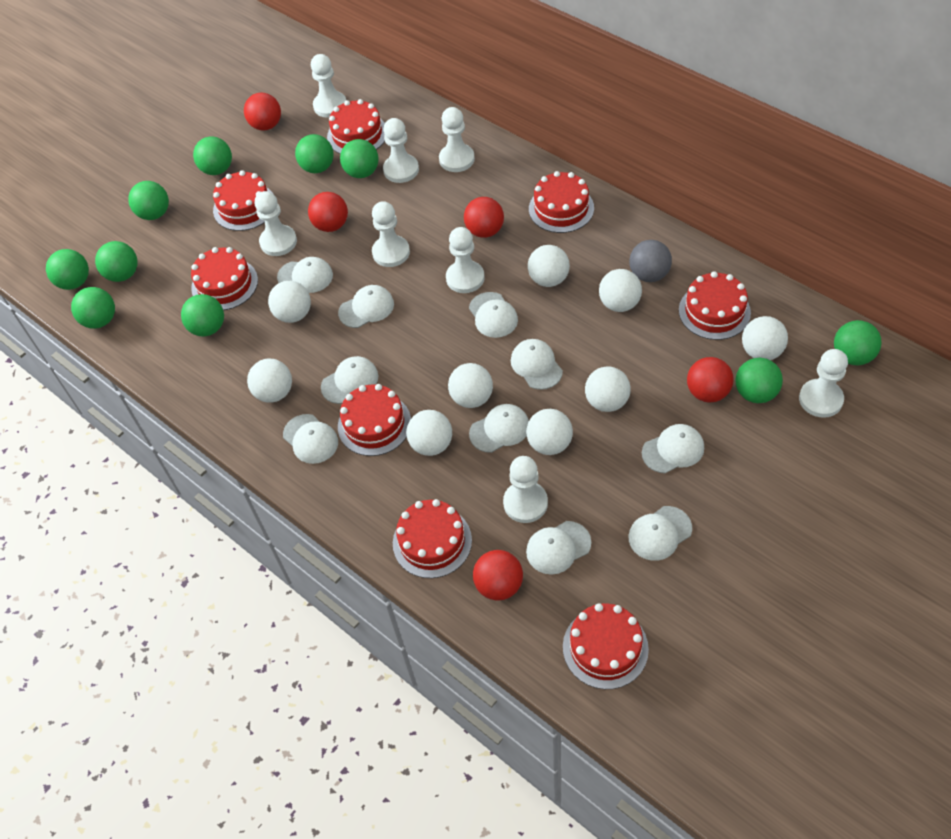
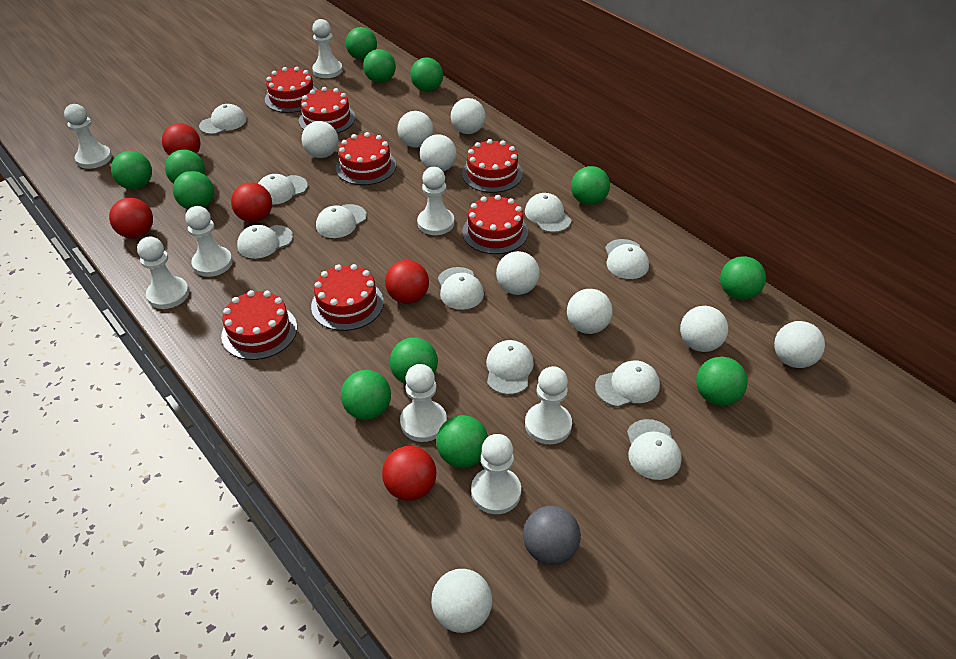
green ball: 10 -> 12
red cake: 8 -> 7

